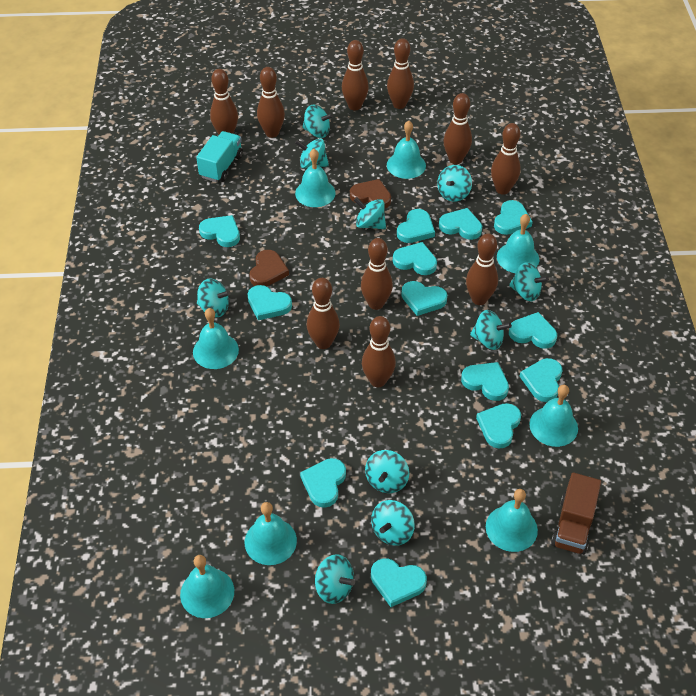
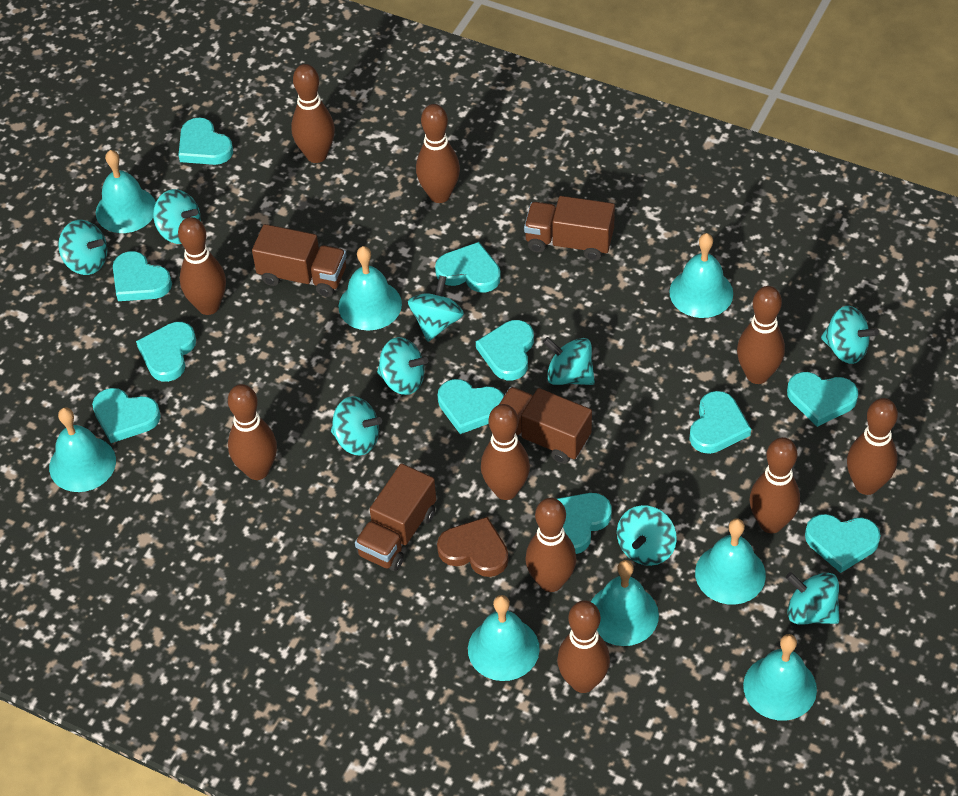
brown heart: 2 -> 1
brown truck: 1 -> 4
turquoise heart: 13 -> 11
turquoise spinning top: 10 -> 9
turquoise truck: 1 -> 0

